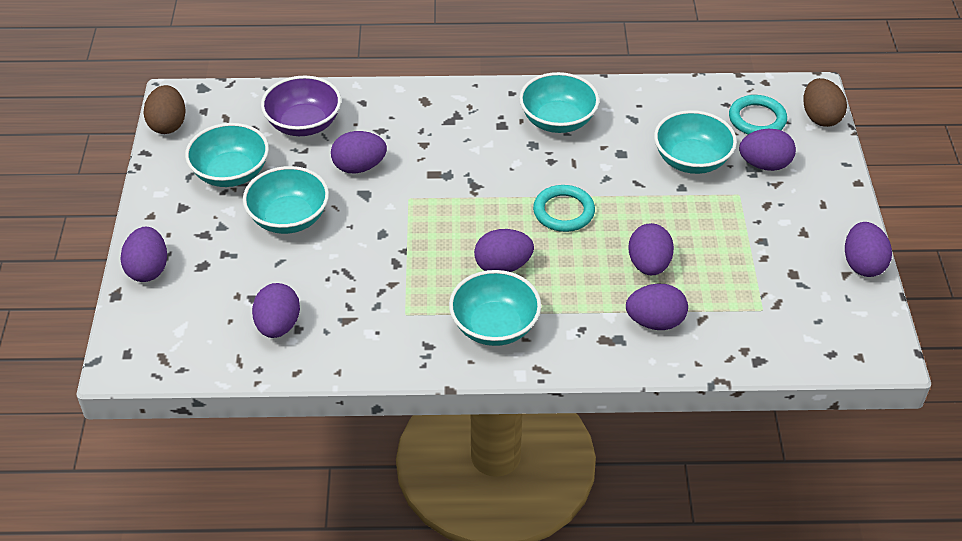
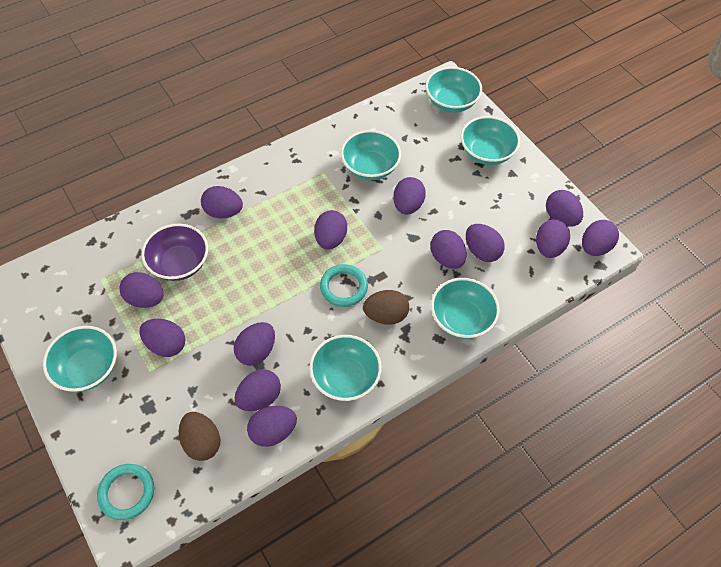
purple egg: 8 -> 13
turquoise bowl: 5 -> 6

